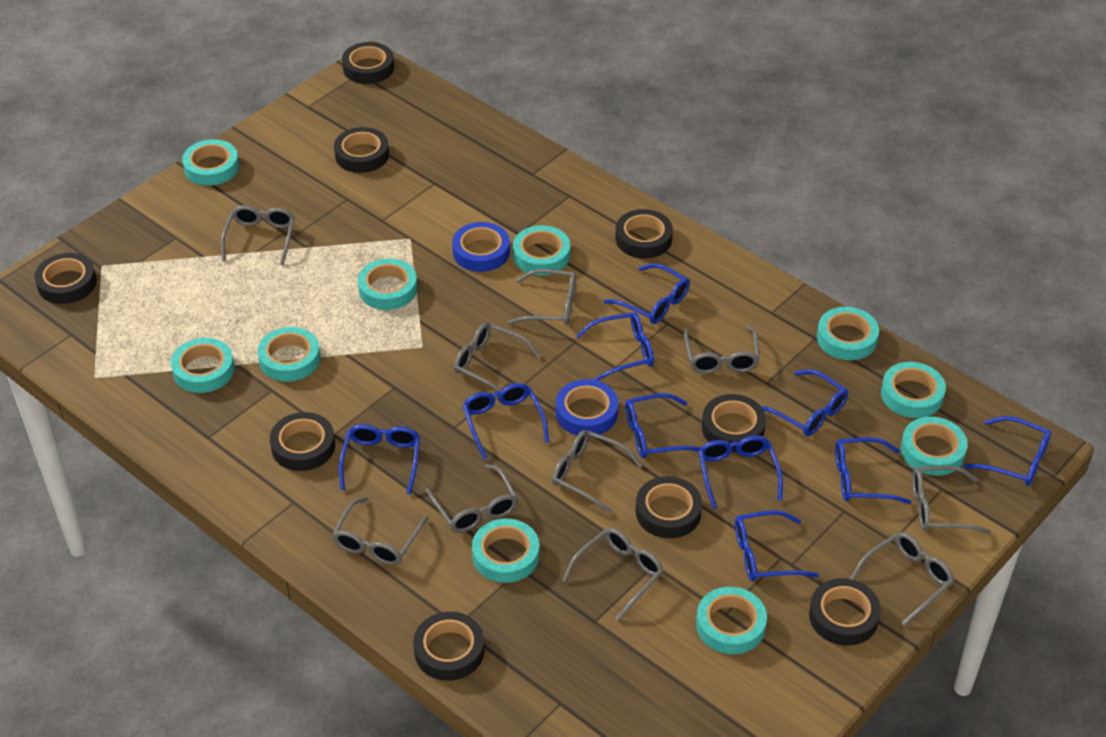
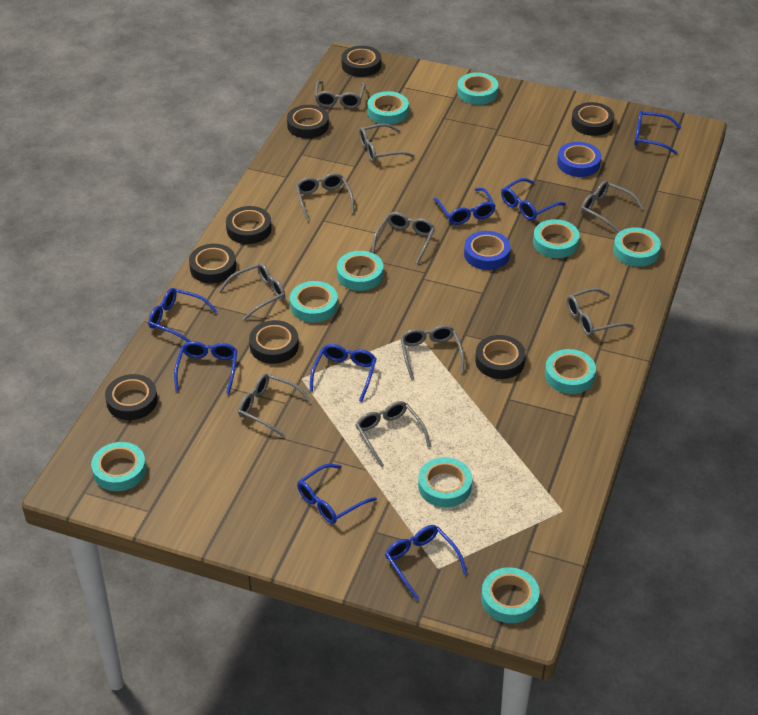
black tape: 9 -> 8
blue glasses: 10 -> 8

